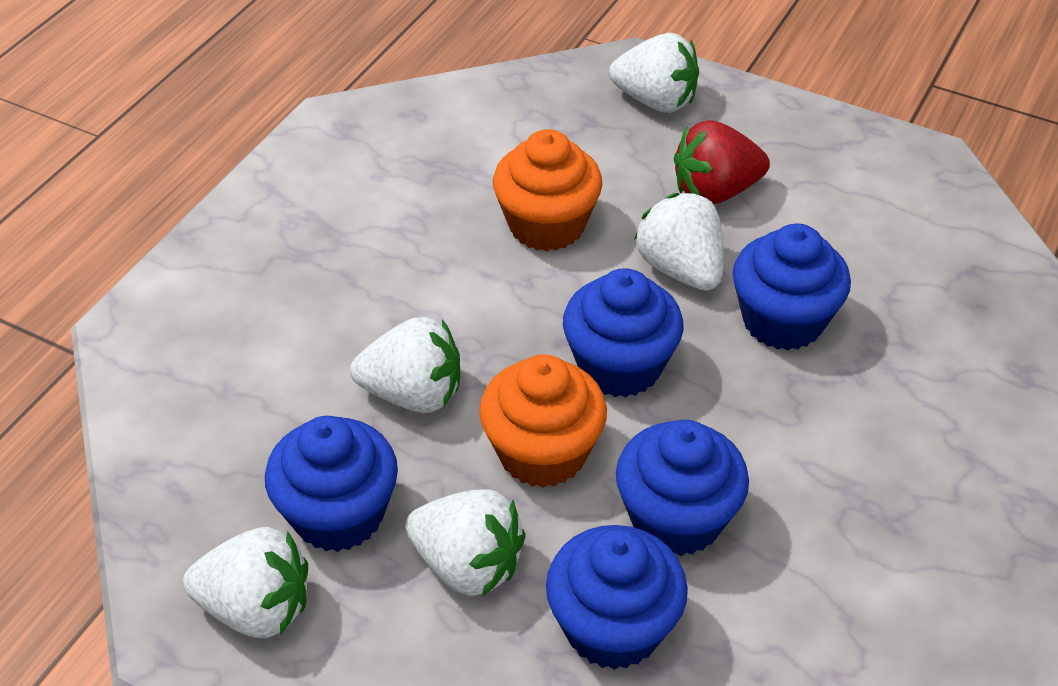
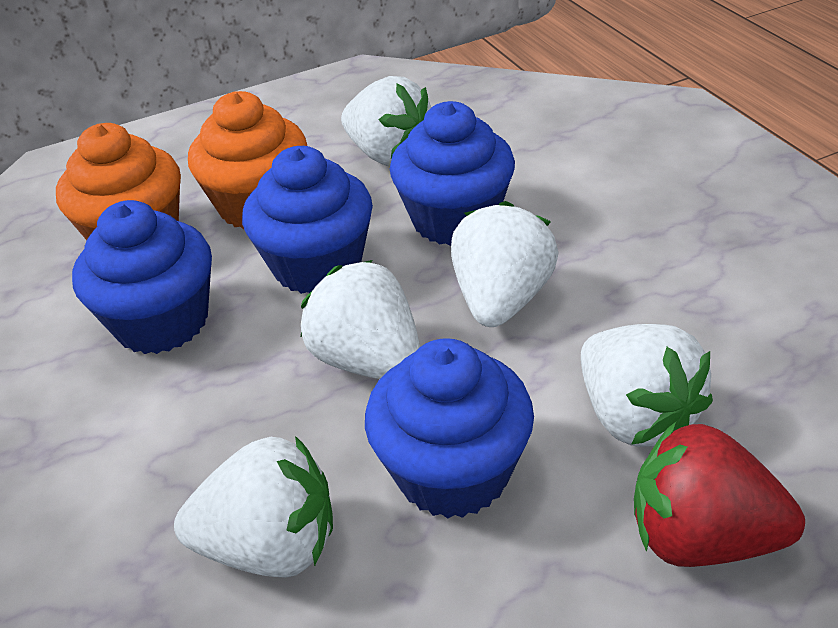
blue cupcake: 5 -> 4

